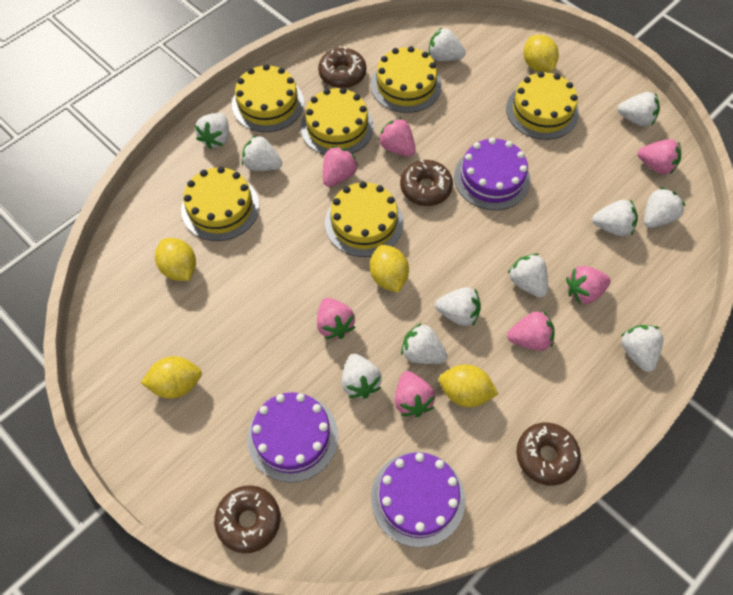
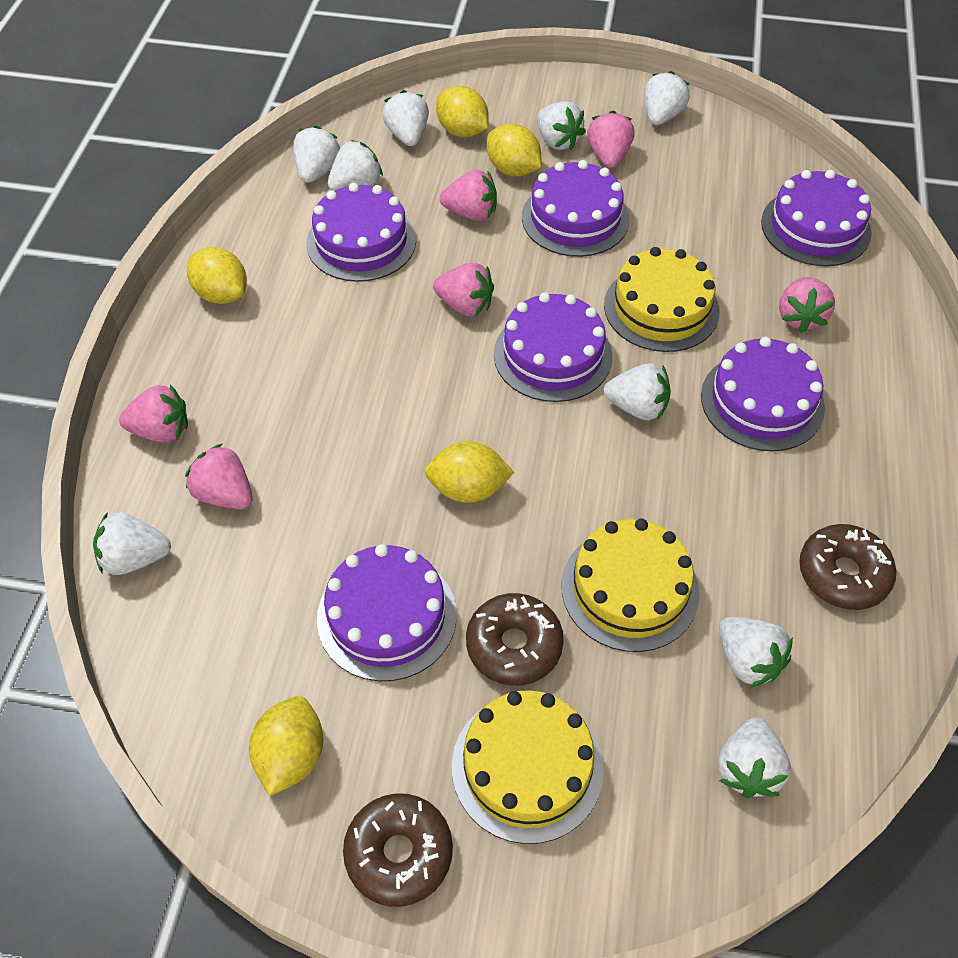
brown donut: 4 -> 3
pink strawberry: 7 -> 6
purple cake: 3 -> 6
white strawberry: 11 -> 9
yellow cake: 6 -> 3

